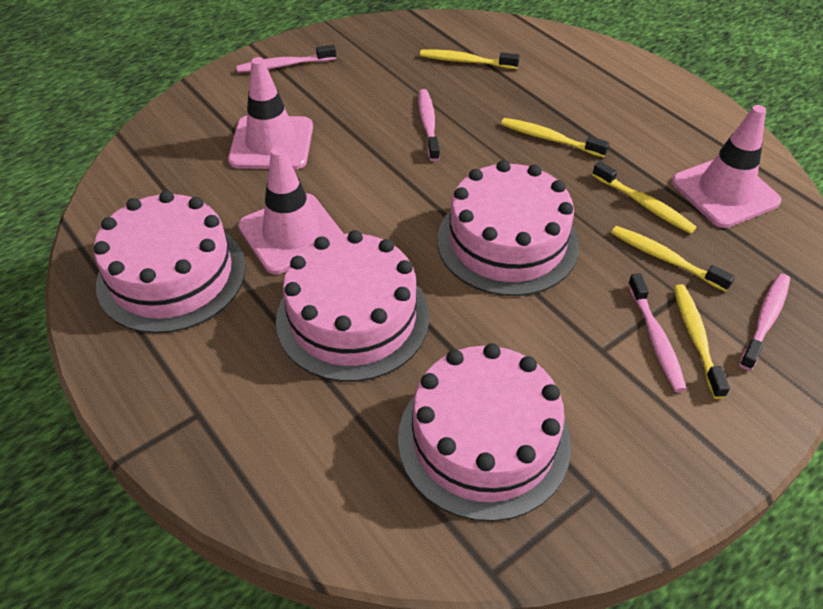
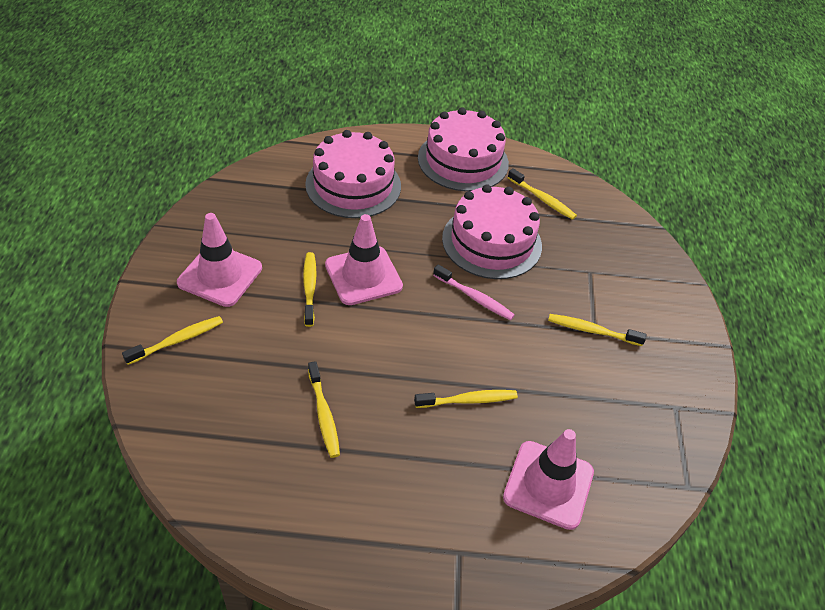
pink cake: 4 -> 3
pink toothbrush: 4 -> 1
yellow toothbrush: 5 -> 6

